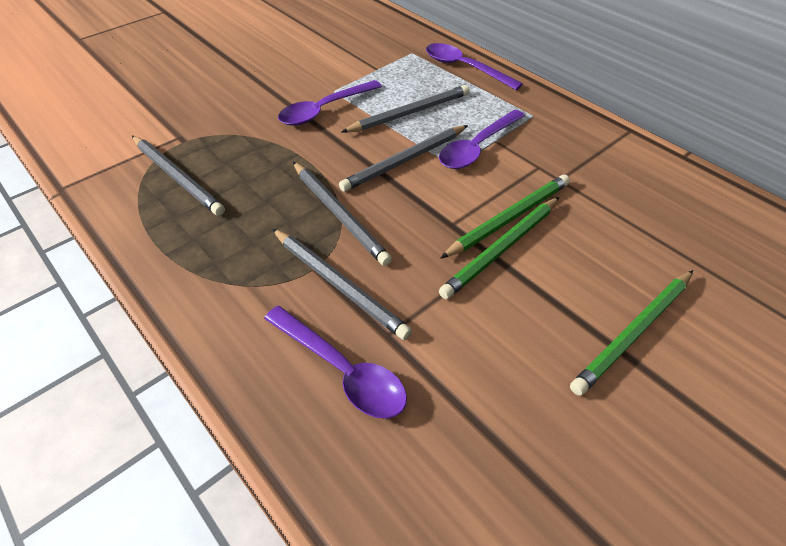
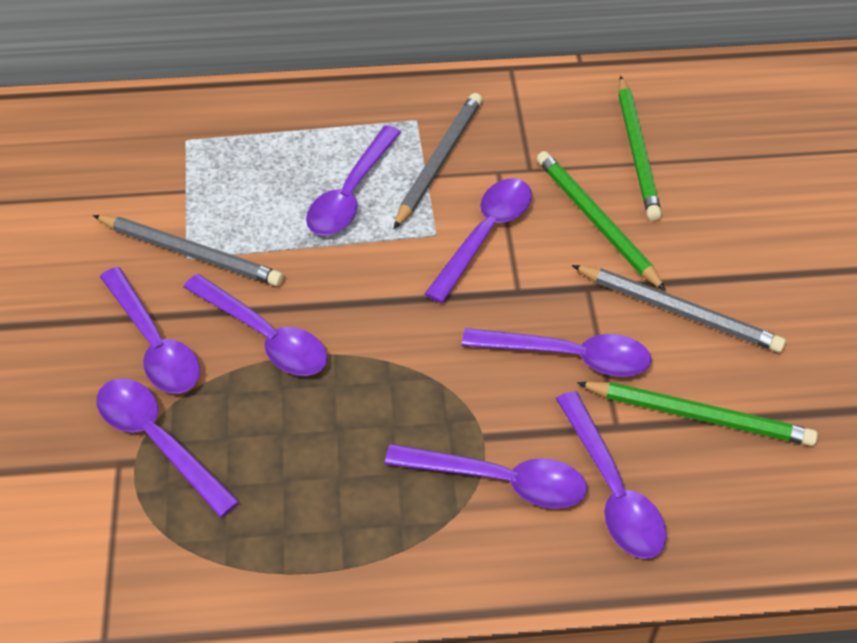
grey pencil: 5 -> 3
purple spoon: 4 -> 8

